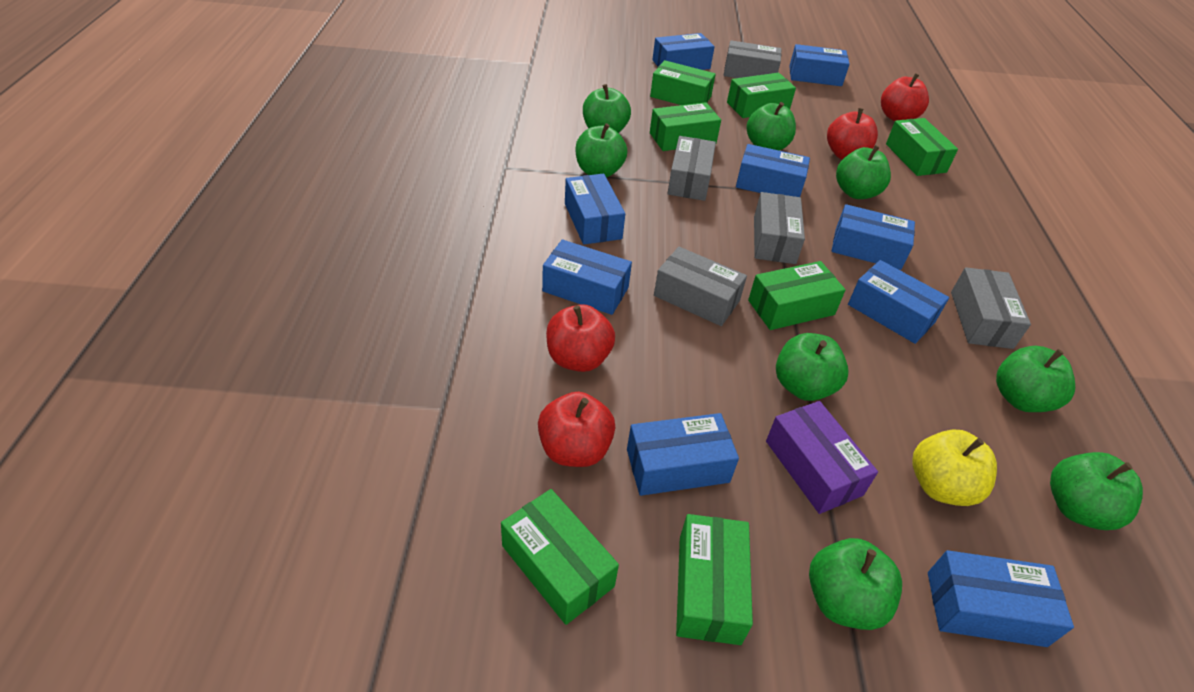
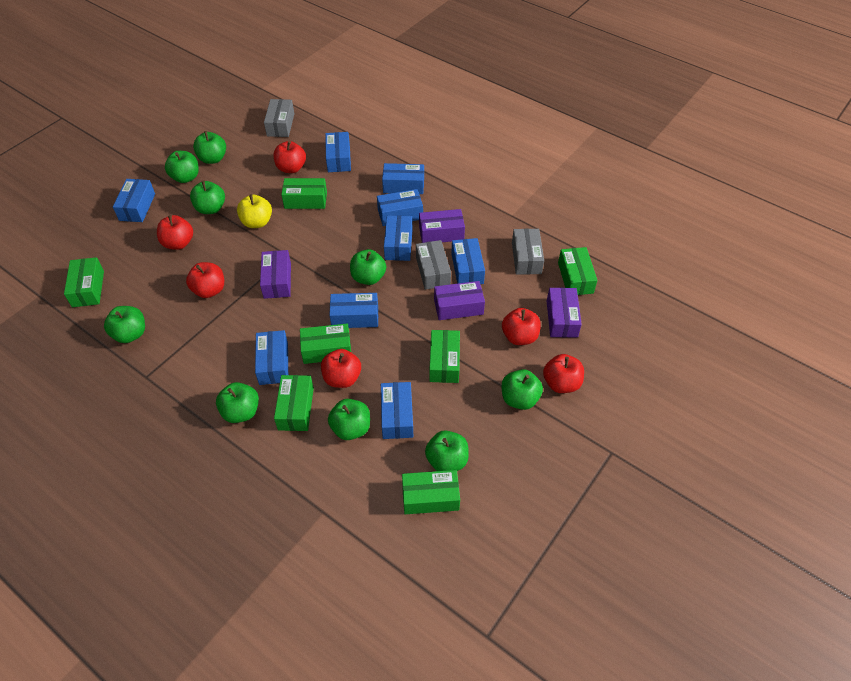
green apple: 8 -> 9
grey box: 5 -> 3
purple box: 1 -> 4
red apple: 4 -> 6

